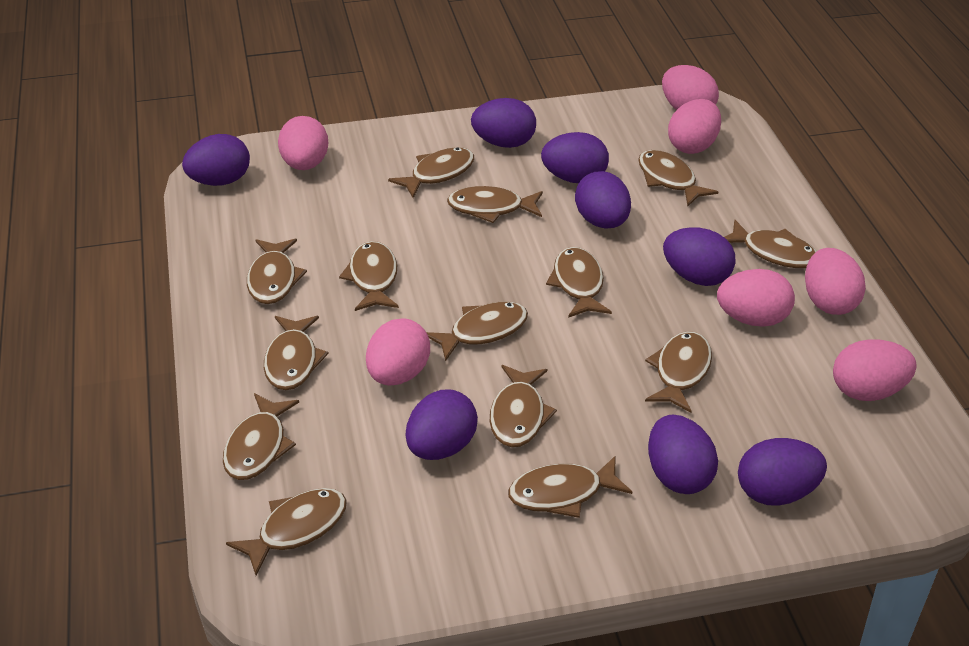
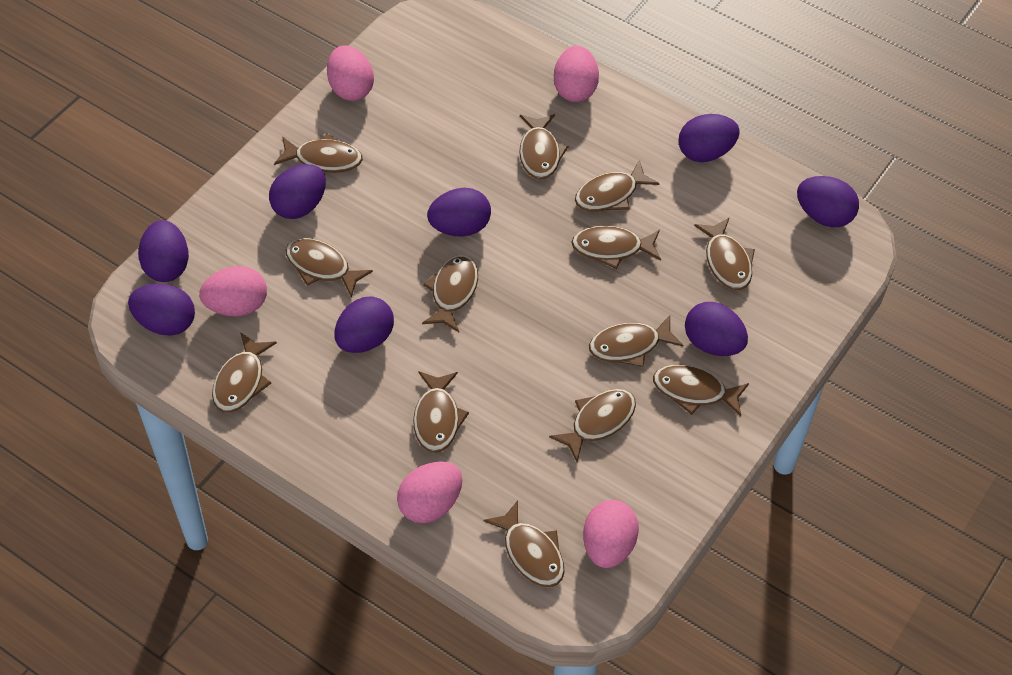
brown fish: 14 -> 13
pink egg: 7 -> 5

